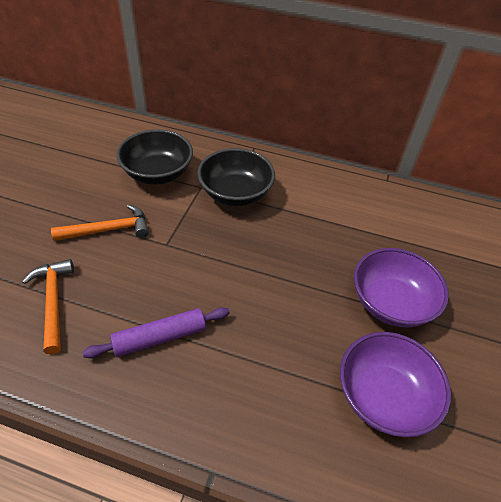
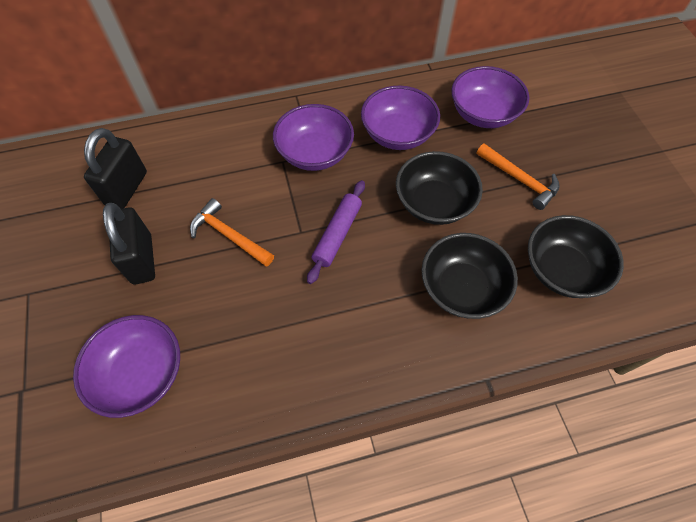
black bowl: 2 -> 3
black padlock: 0 -> 2
purple bowl: 2 -> 4

